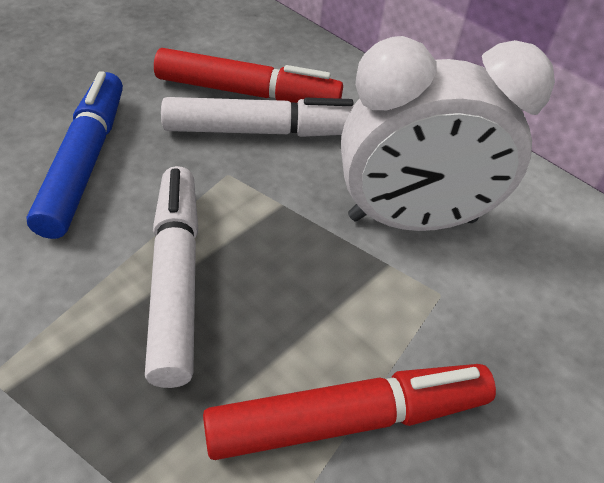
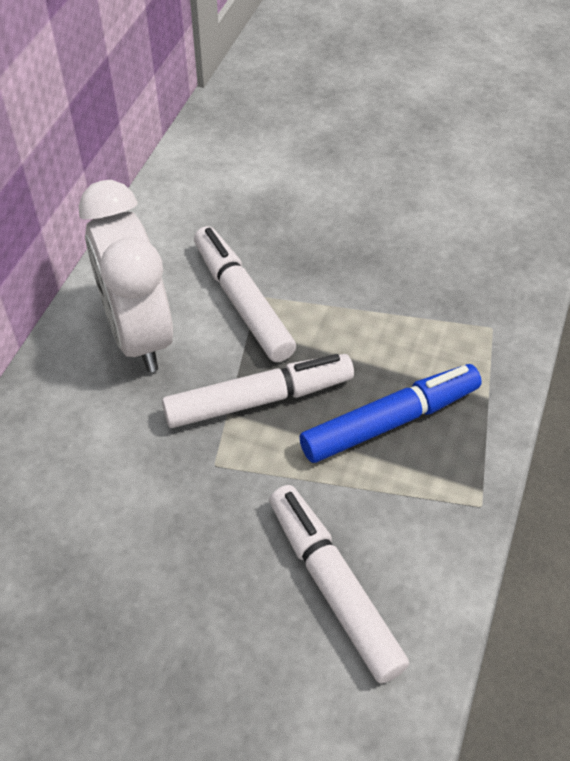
red marker: 2 -> 0
white marker: 2 -> 3

